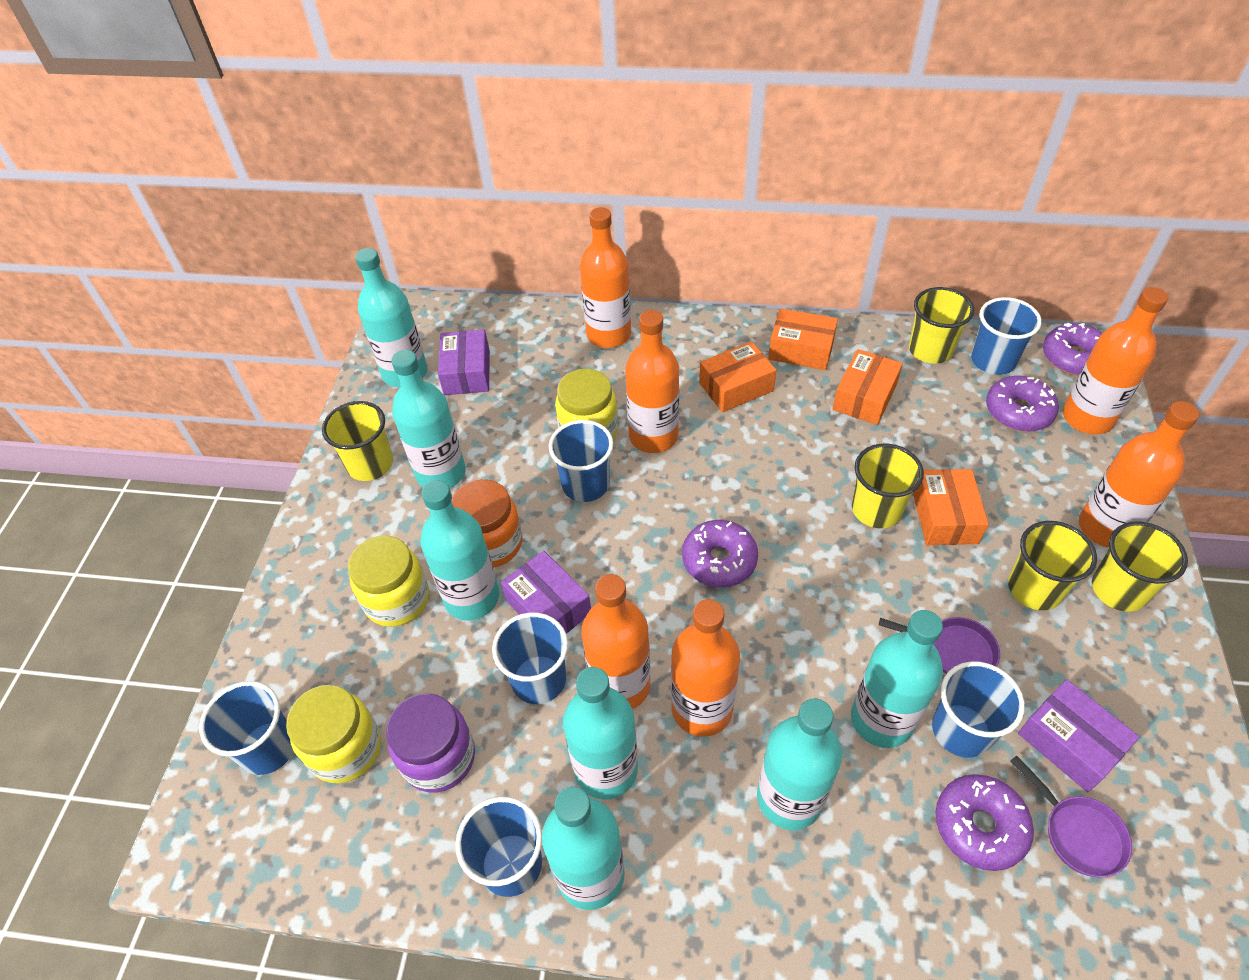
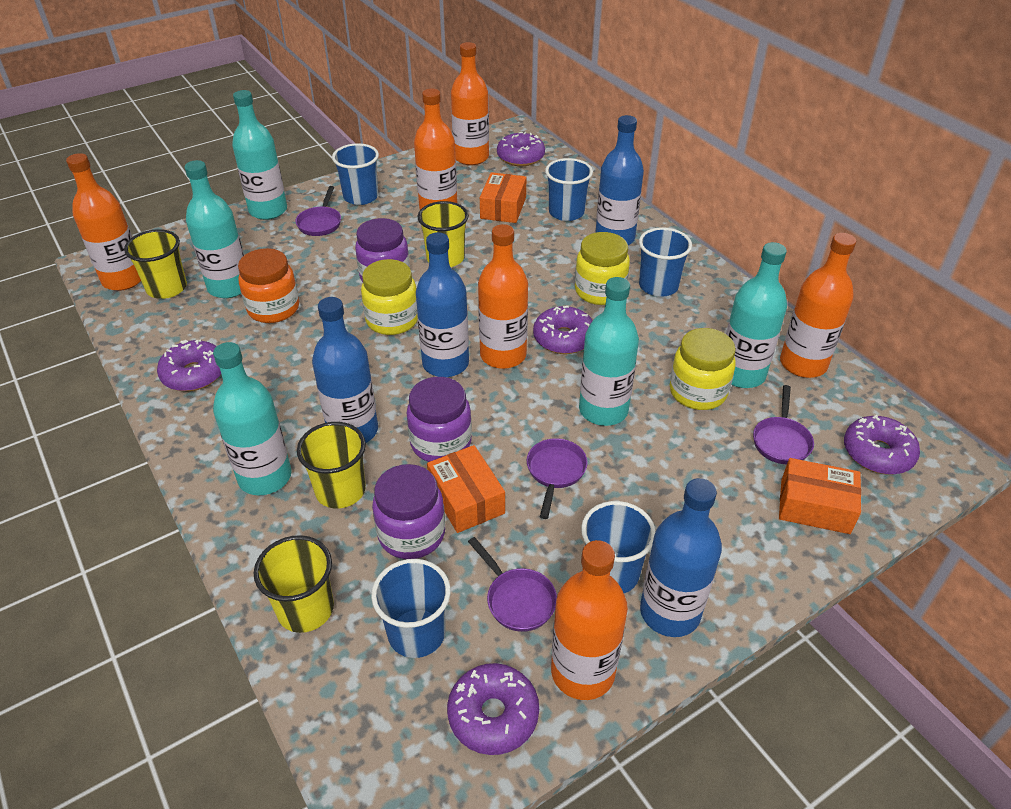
blue bottle: 0 -> 4
blue cup: 6 -> 5
orange box: 4 -> 3
purple box: 3 -> 0
purple donut: 4 -> 5
purple jar: 1 -> 3
purple pan: 2 -> 4
turquoise bottle: 7 -> 5
yellow cup: 5 -> 4

